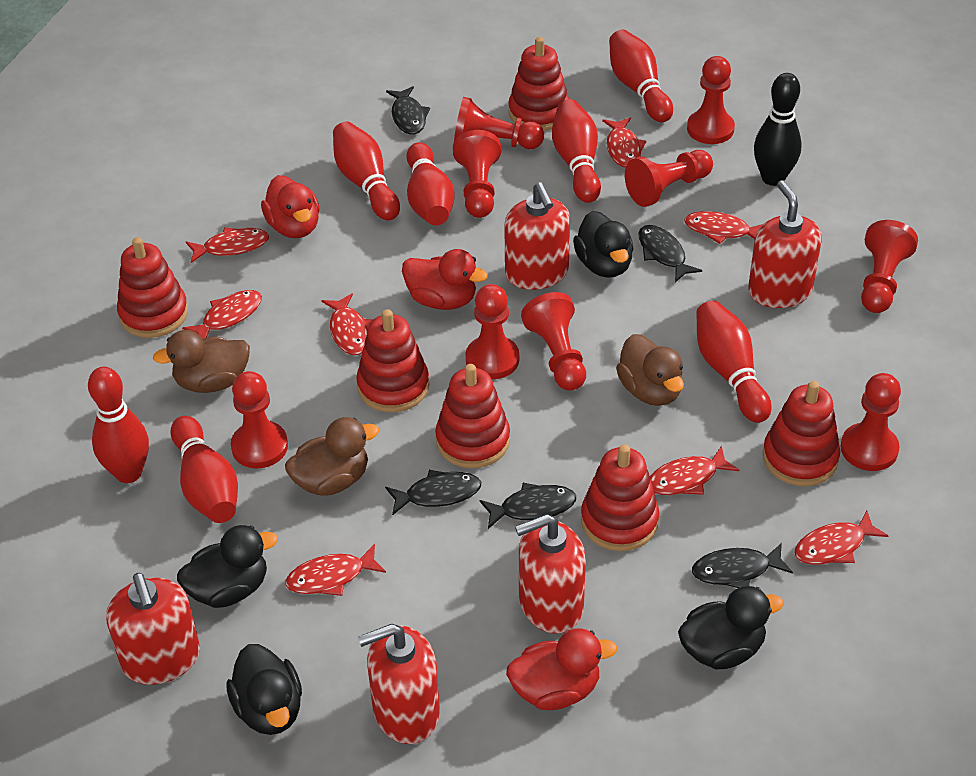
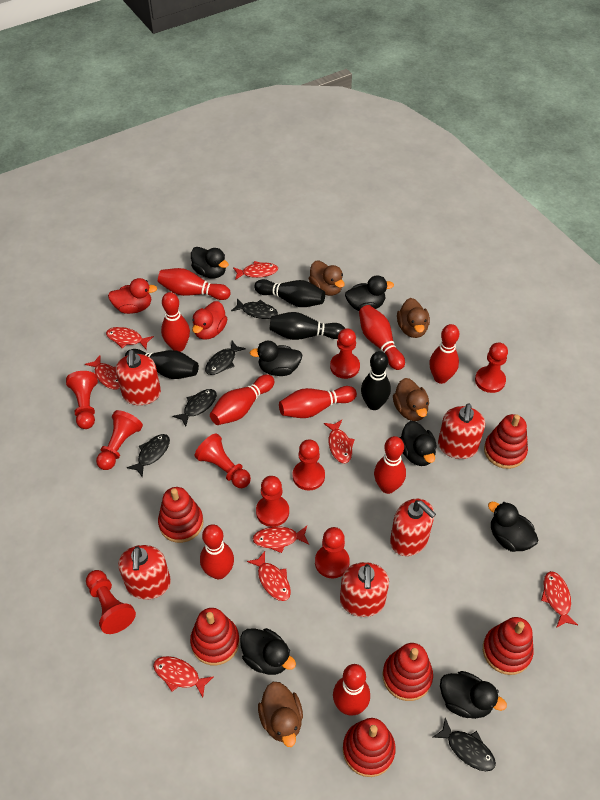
black bowling pin: 1 -> 4
black duck: 4 -> 7
brown duck: 3 -> 4
red bowling pin: 7 -> 9
red duck: 3 -> 2

